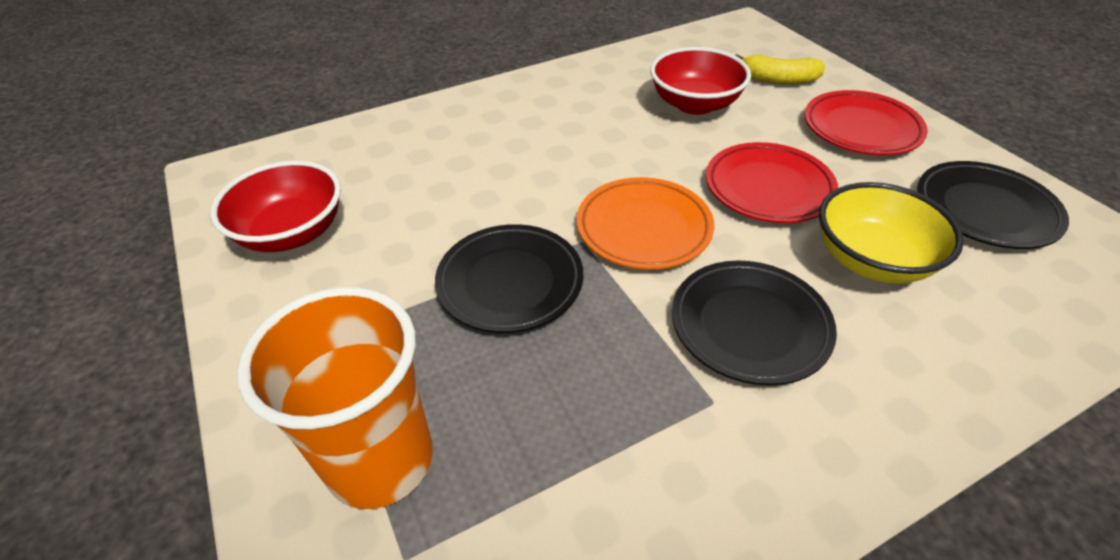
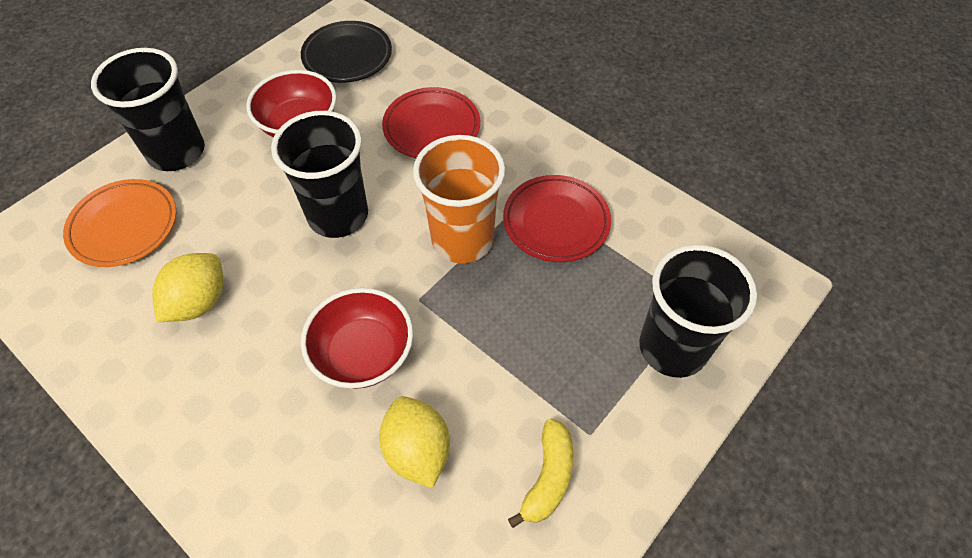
black cup: 0 -> 3
black plate: 3 -> 1
yellow bowl: 1 -> 0
yellow lemon: 0 -> 2

